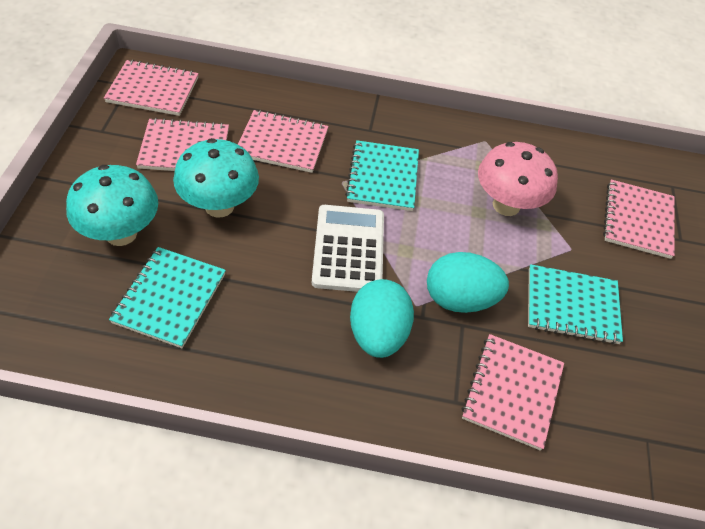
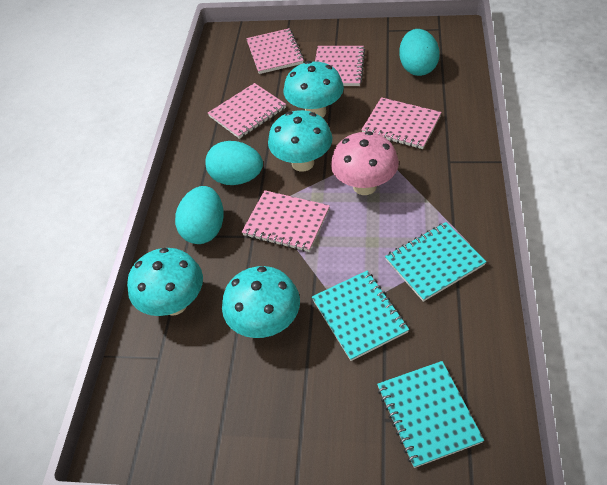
turquoise egg: 2 -> 3
turquoise mushroom: 2 -> 4
white calculator: 1 -> 0

